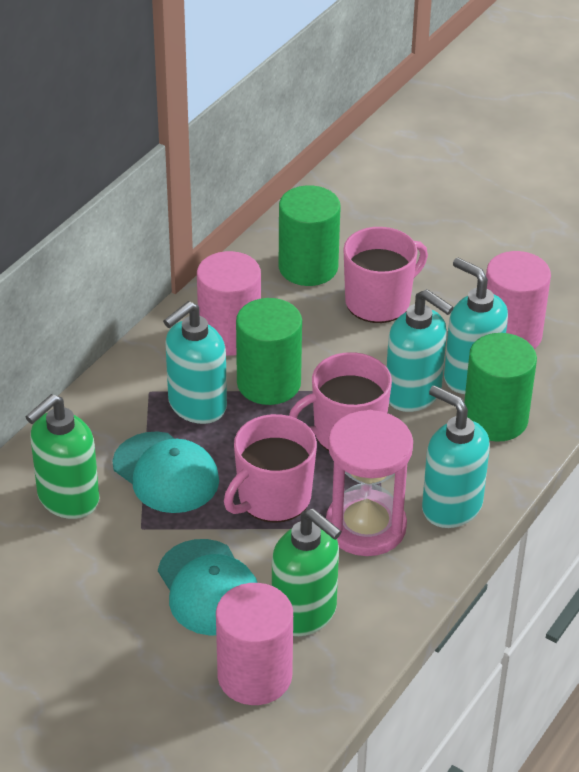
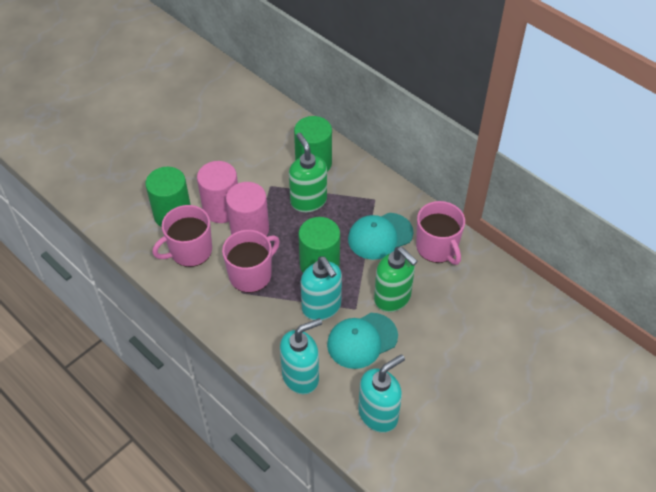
pink cylinder: 3 -> 2
pink hourglass: 1 -> 0
turquoise soap dispenser: 4 -> 3

